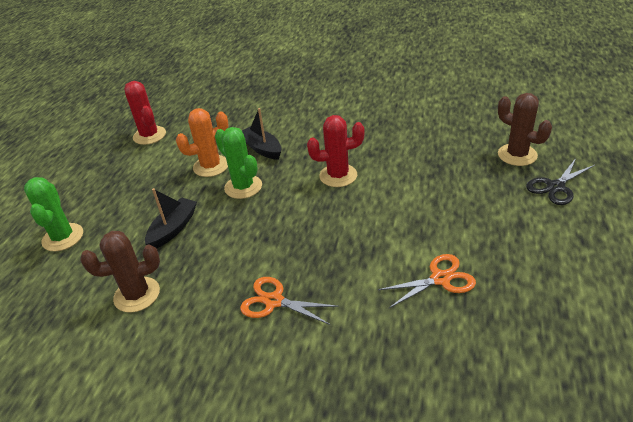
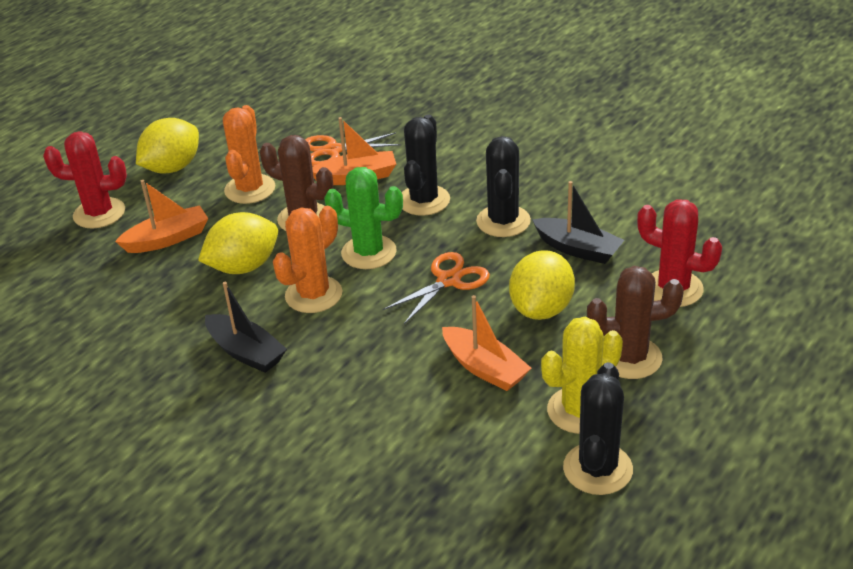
black cactus: 0 -> 3
black scissors: 1 -> 0
green cactus: 2 -> 1
orange boat: 0 -> 3
orange cactus: 1 -> 2
yellow cactus: 0 -> 1
yellow lemon: 0 -> 3

